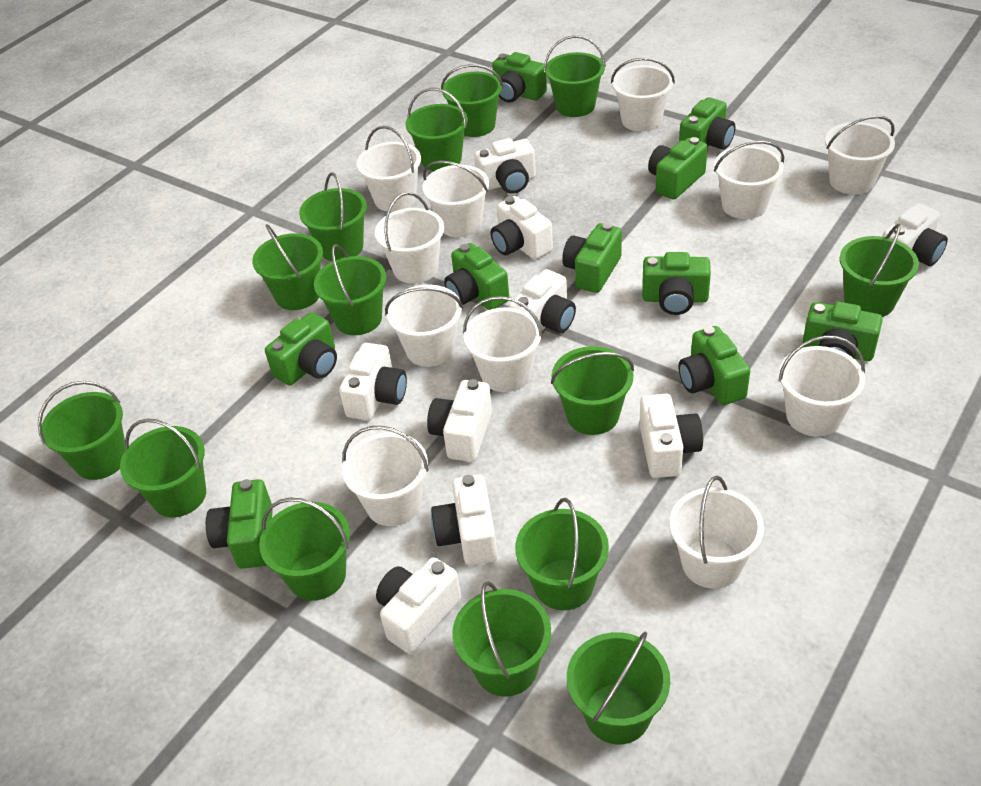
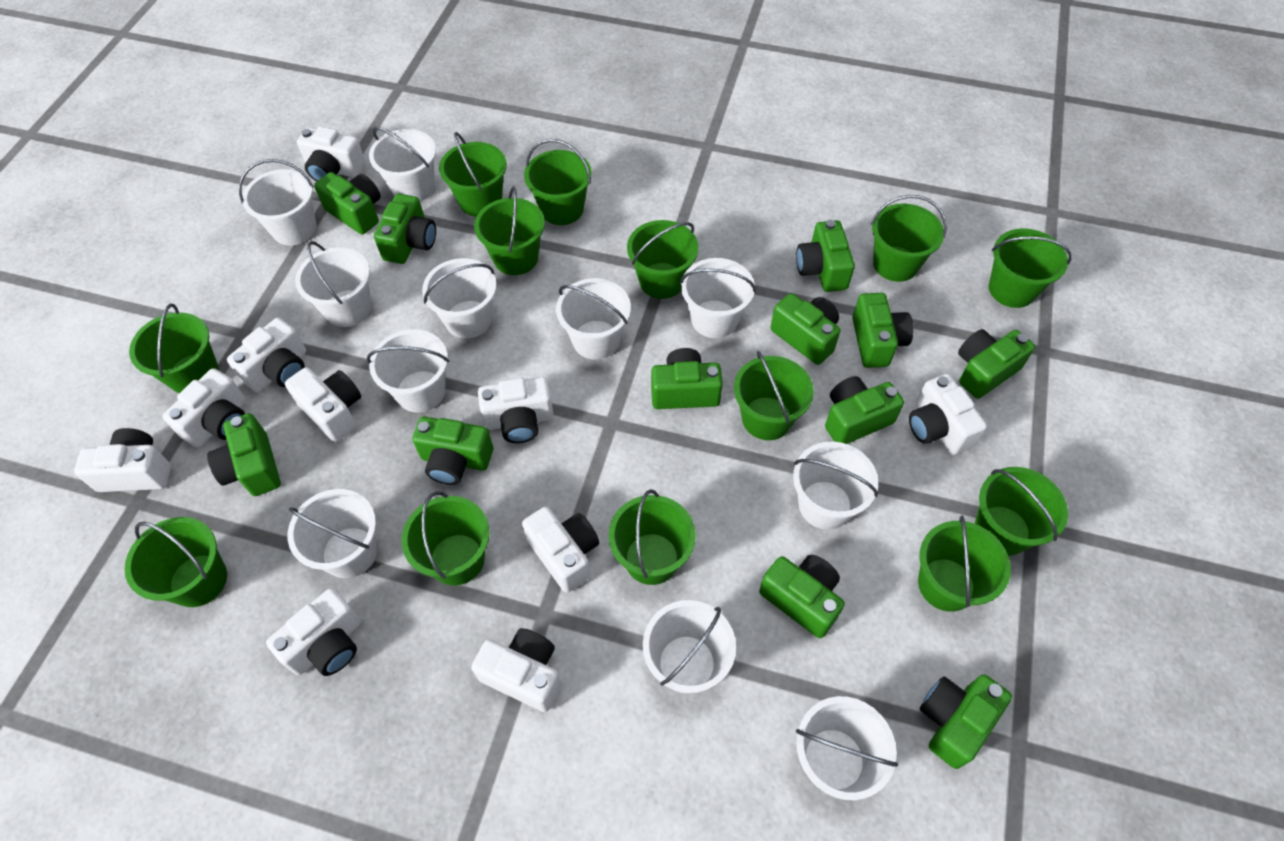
green bucket: 14 -> 13
green camera: 10 -> 12
white camera: 9 -> 10

